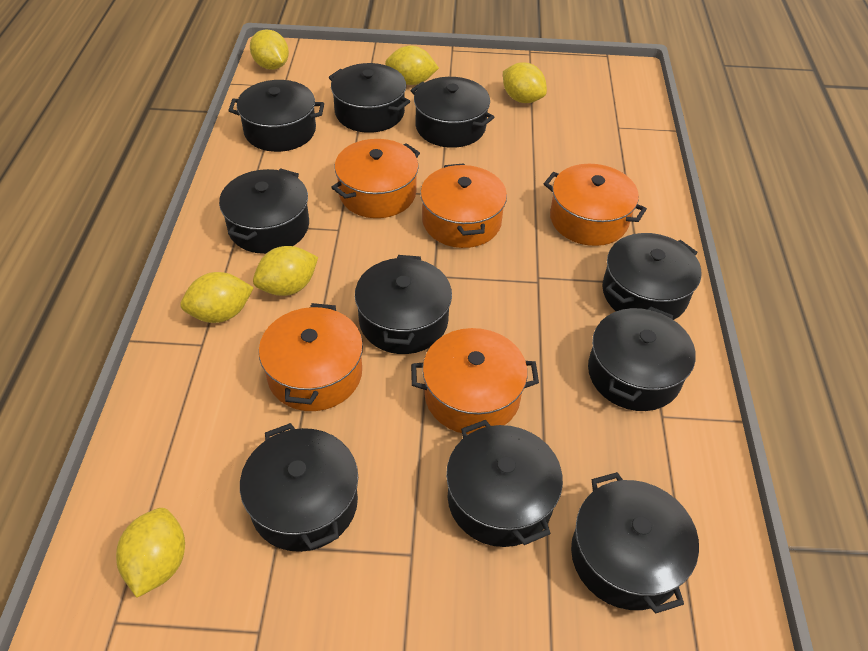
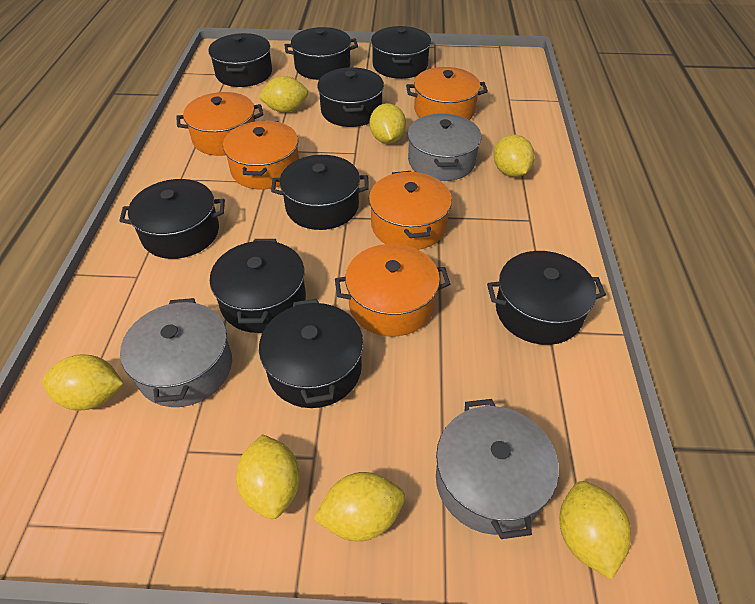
black pot: 10 -> 9
grey pot: 0 -> 3
yellow lemon: 6 -> 7

